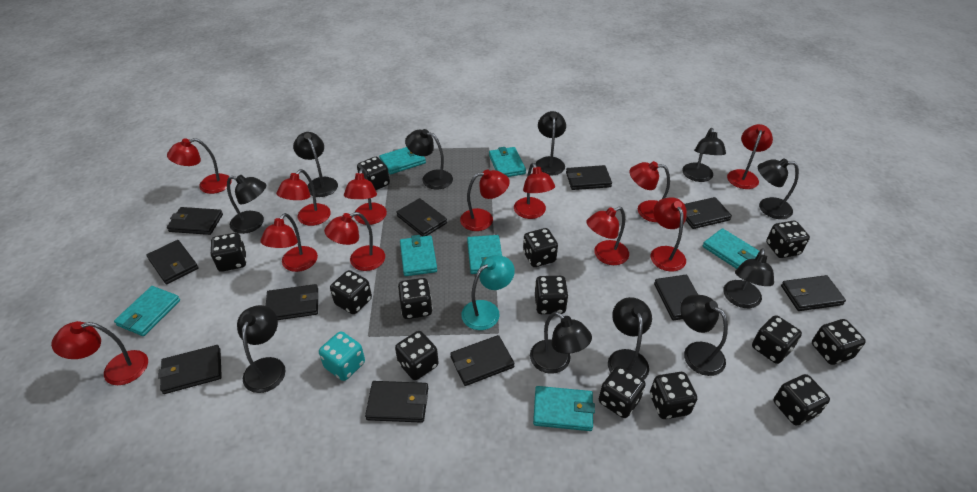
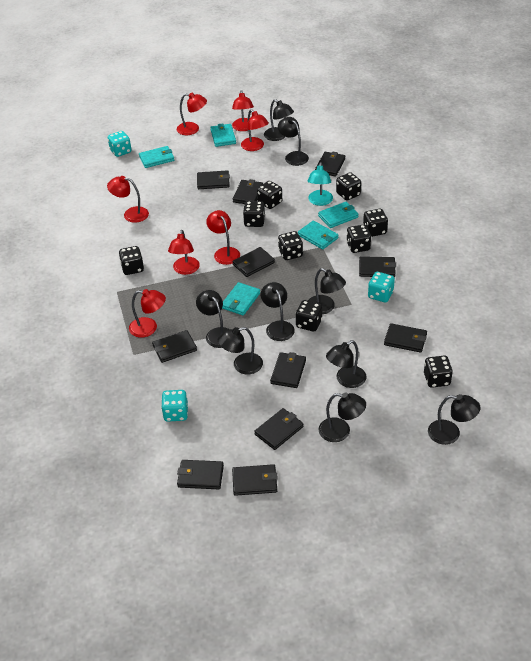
black dice: 13 -> 9
black lamp: 11 -> 9
red lamp: 12 -> 7
turquoise dice: 1 -> 3
turquoise wallet: 7 -> 5

